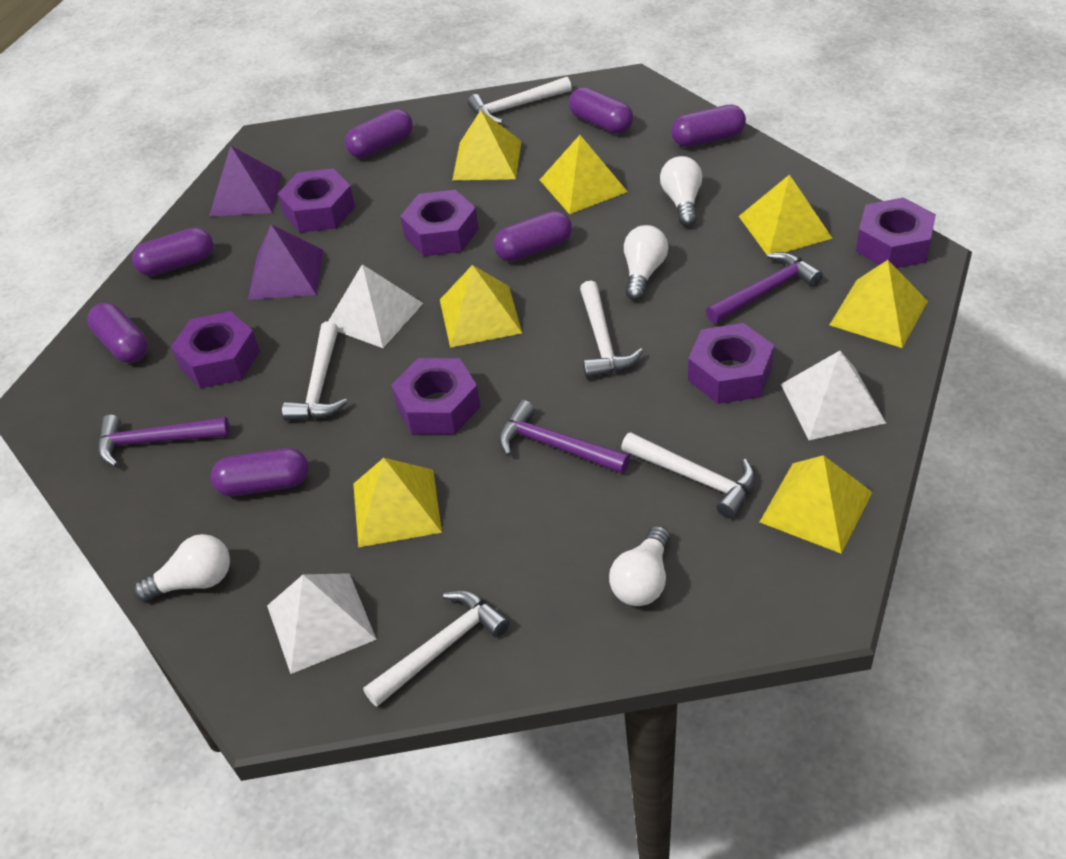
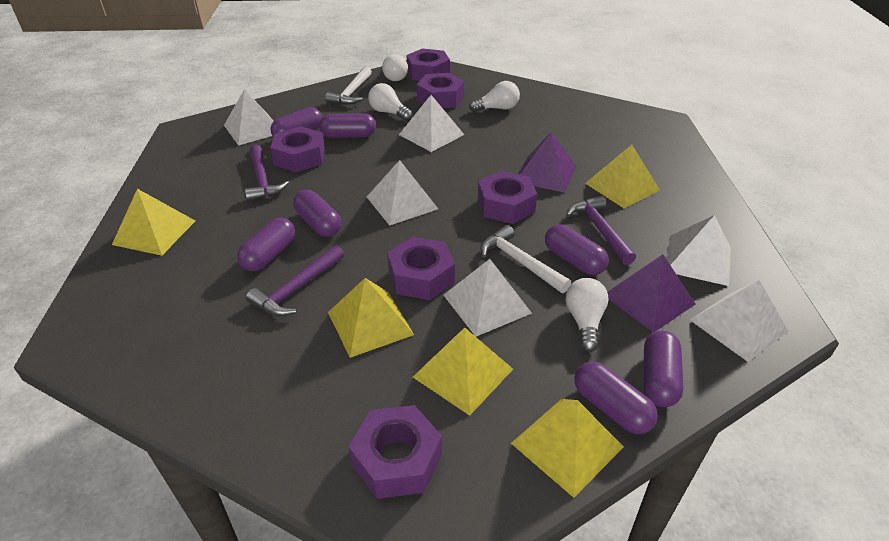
white hammer: 5 -> 2
white pyramid: 3 -> 6
yellow pyramid: 7 -> 5

